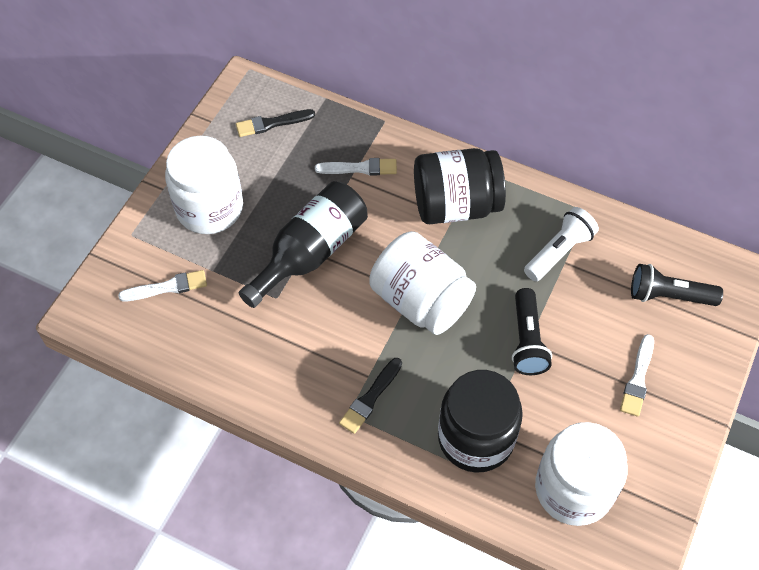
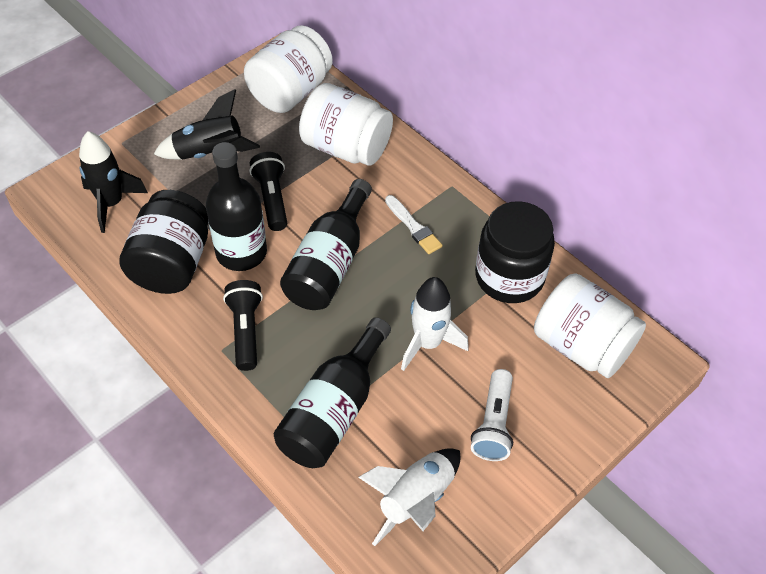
black bottle: 1 -> 3
black brush: 2 -> 0
black rocket: 0 -> 2
white brush: 3 -> 1
white rocket: 0 -> 2

